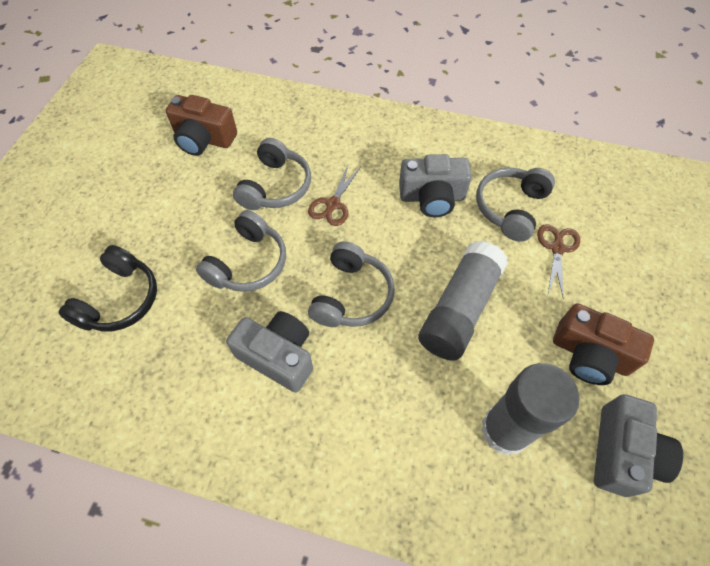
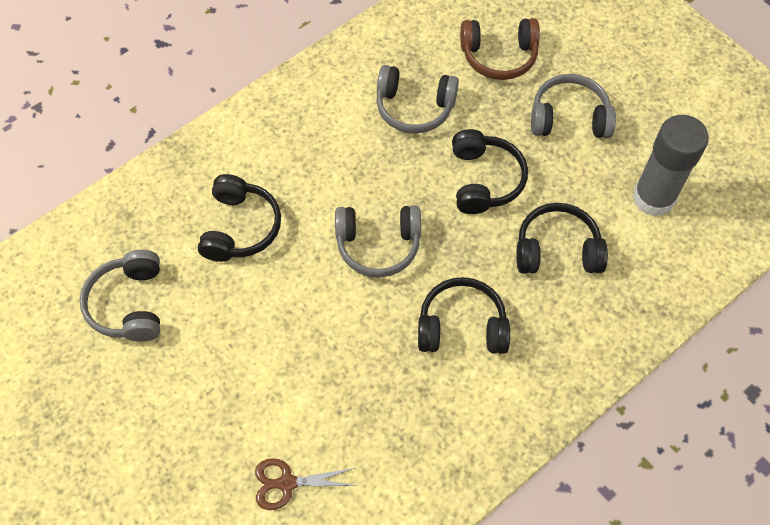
black headphones: 1 -> 4
brown camera: 2 -> 0
brown headphones: 0 -> 1
brown scissors: 2 -> 1
grey camera: 3 -> 0
grey glue stick: 2 -> 1

